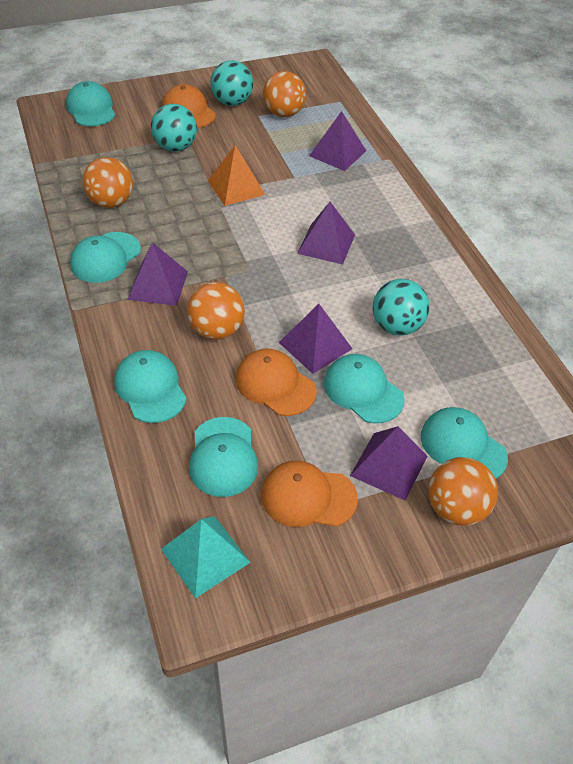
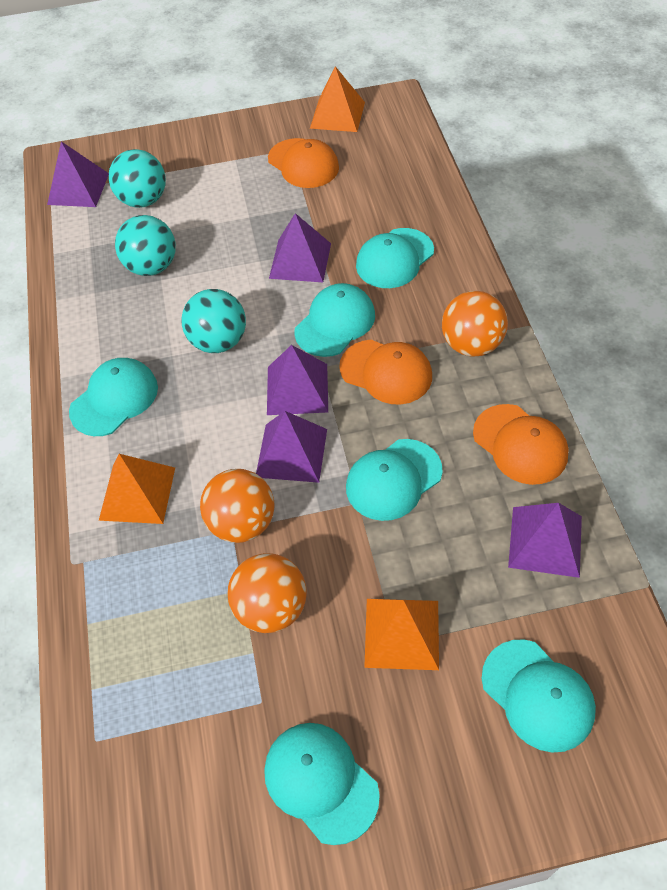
orange ball: 4 -> 3
orange pyramid: 1 -> 3
turquoise pyramid: 1 -> 0

